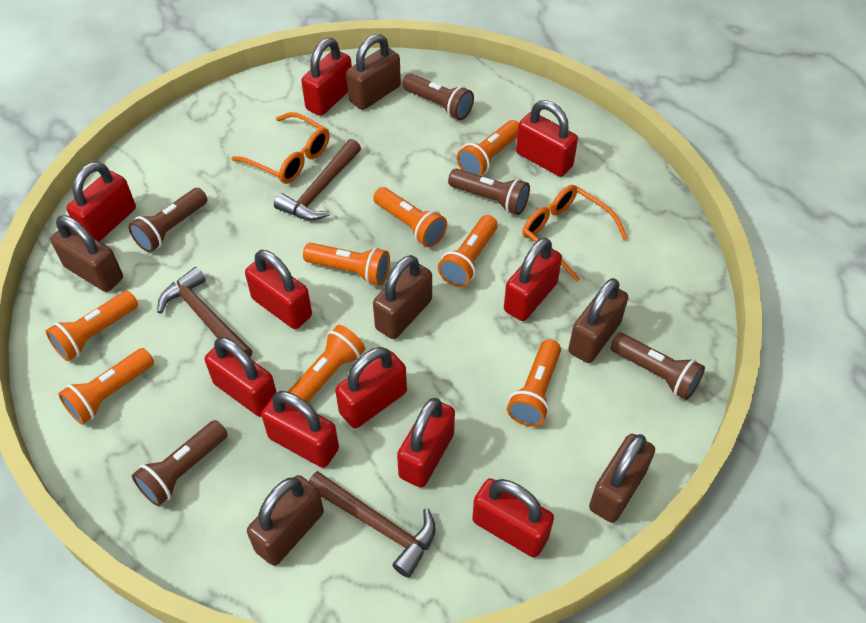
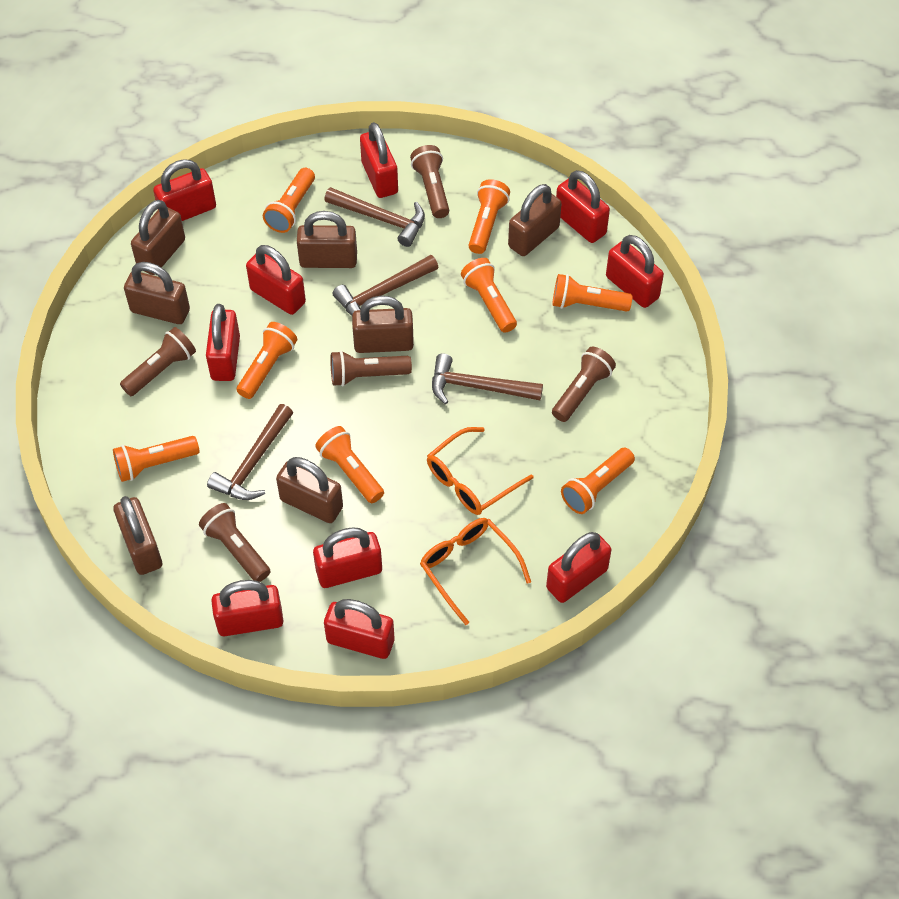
brown hammer: 3 -> 4
brown padlock: 6 -> 7

